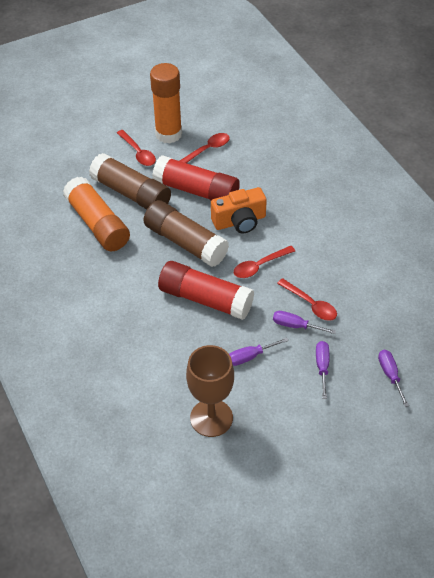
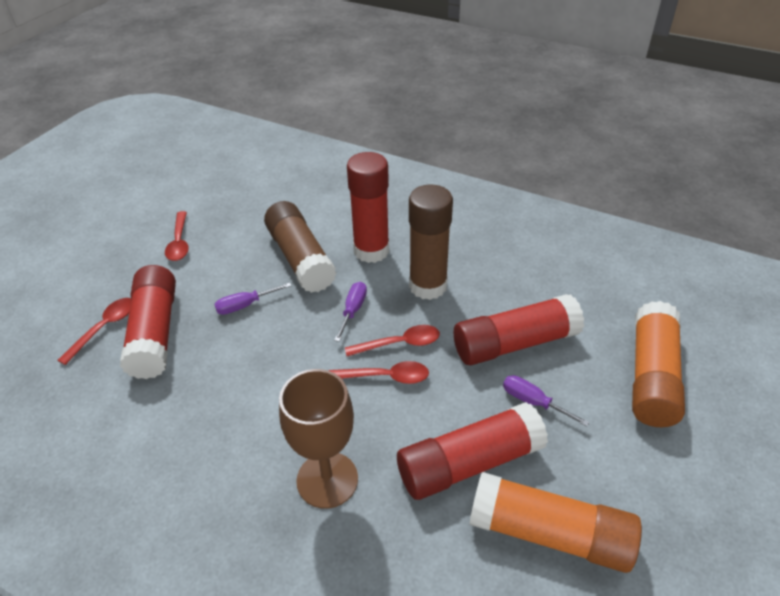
orange camera: 1 -> 0
purple screwdriver: 4 -> 3
red glue stick: 2 -> 4

